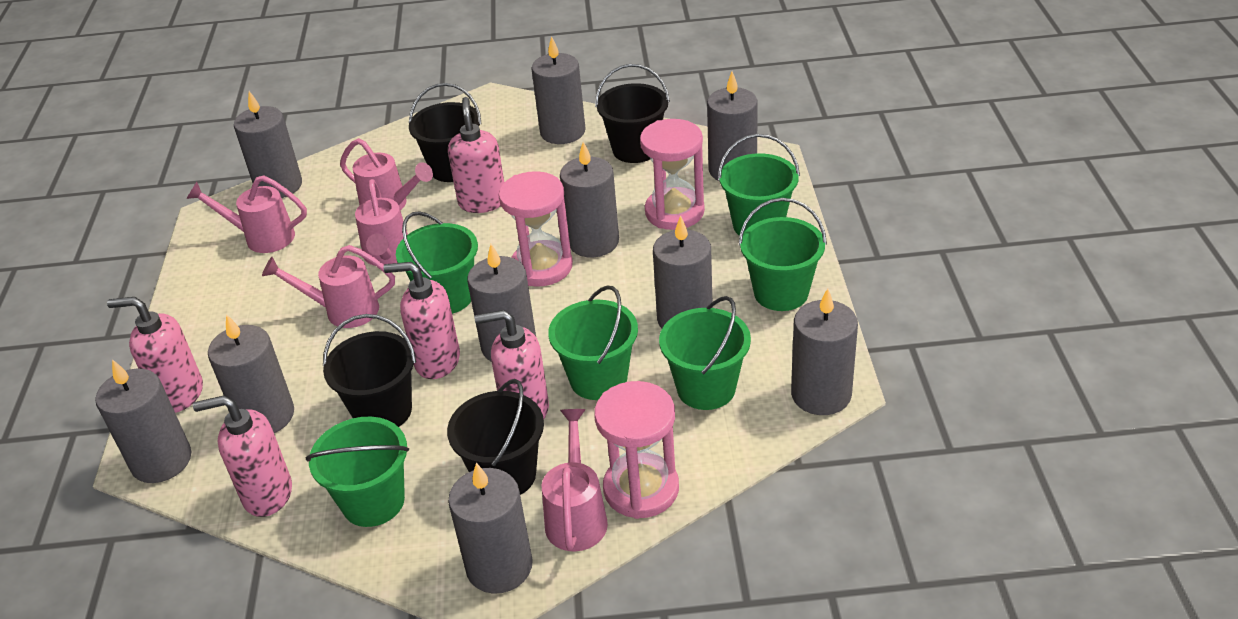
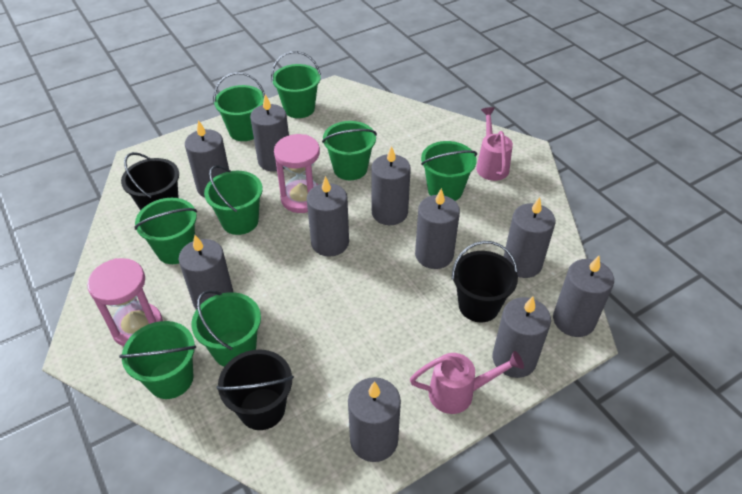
black bucket: 4 -> 3
green bucket: 6 -> 8
pink hourglass: 3 -> 2
pink soap dispenser: 5 -> 0
pink watering can: 5 -> 2

